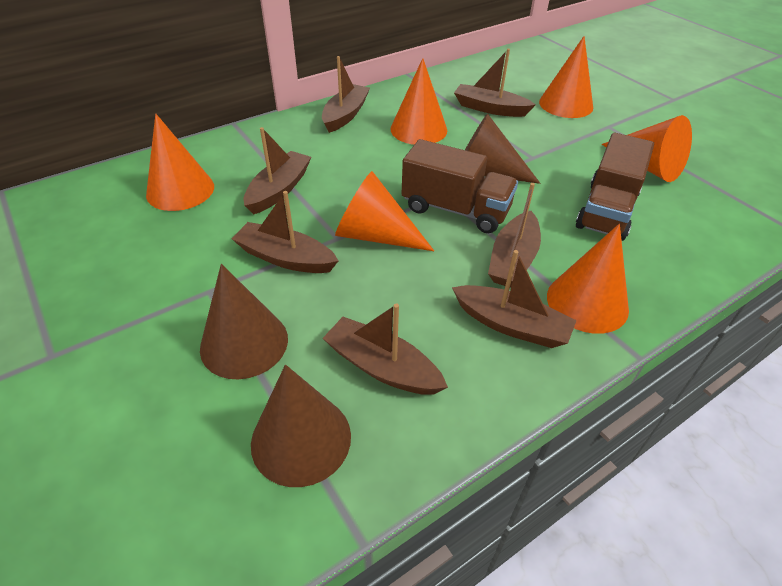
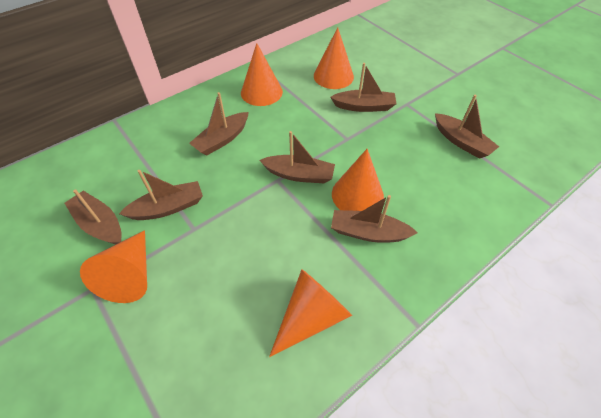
brown cone: 3 -> 0
brown truck: 2 -> 0
orange cone: 6 -> 5

